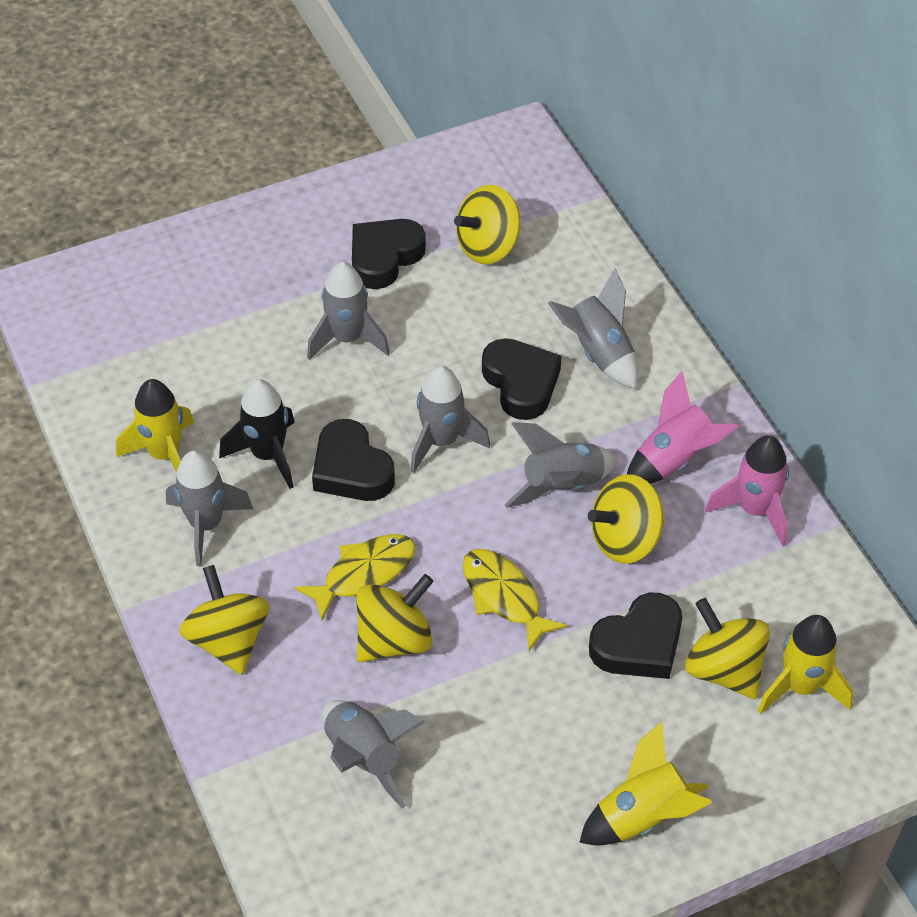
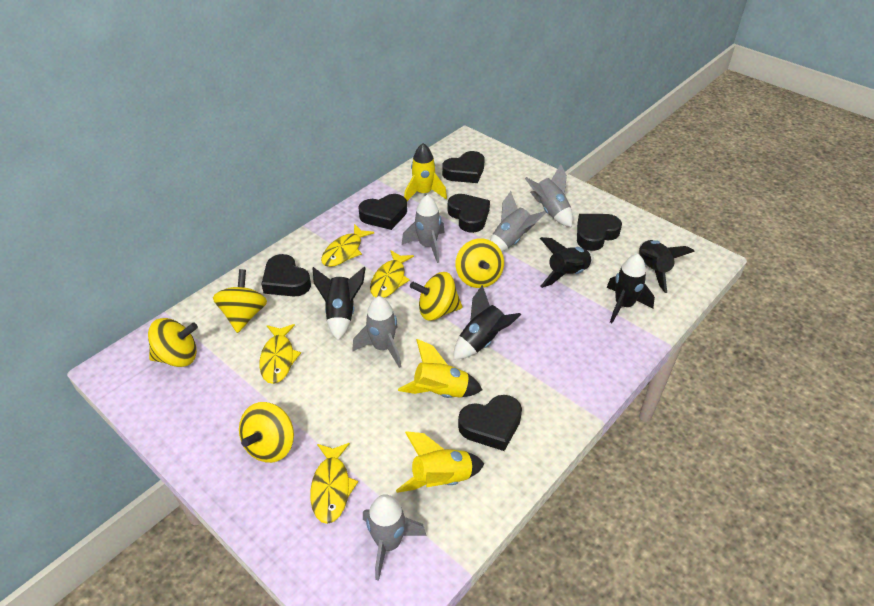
black heart: 4 -> 6
black rocket: 1 -> 5
grey rocket: 6 -> 5
pink rocket: 2 -> 0
yellow fish: 2 -> 4

